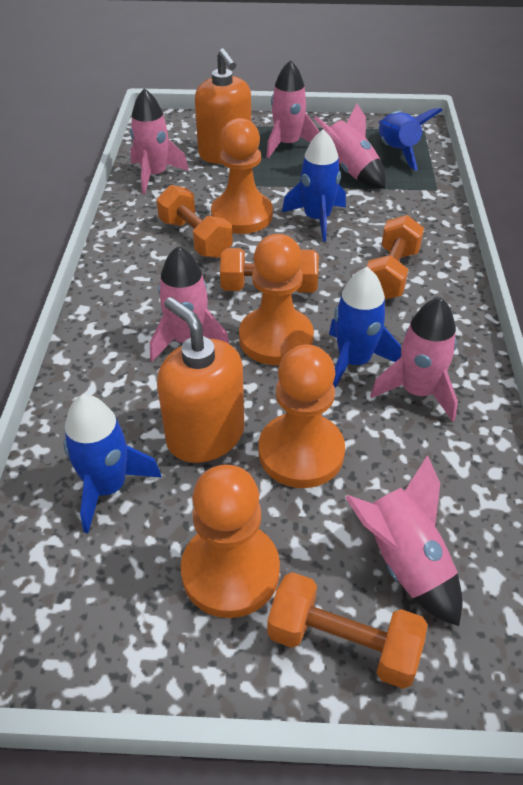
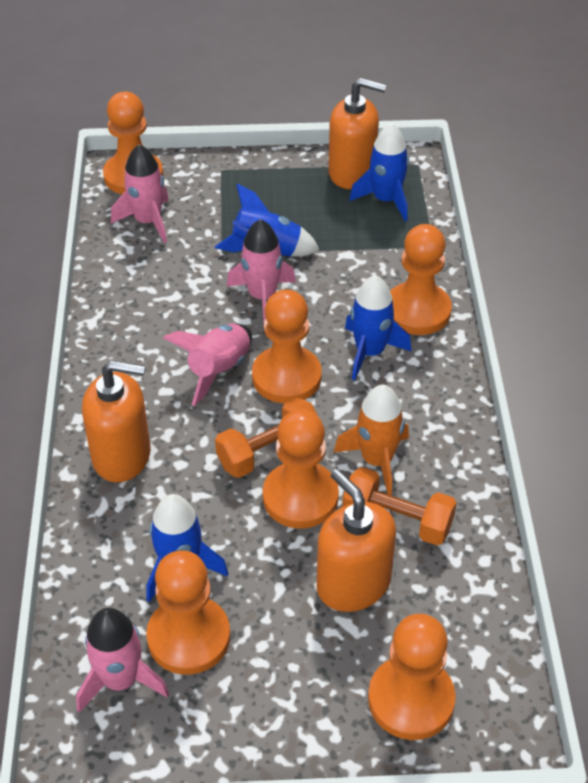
orange dumbbell: 4 -> 2
orange pawn: 4 -> 6
orange rocket: 0 -> 1
orange soap dispenser: 2 -> 3
pink rocket: 6 -> 4

